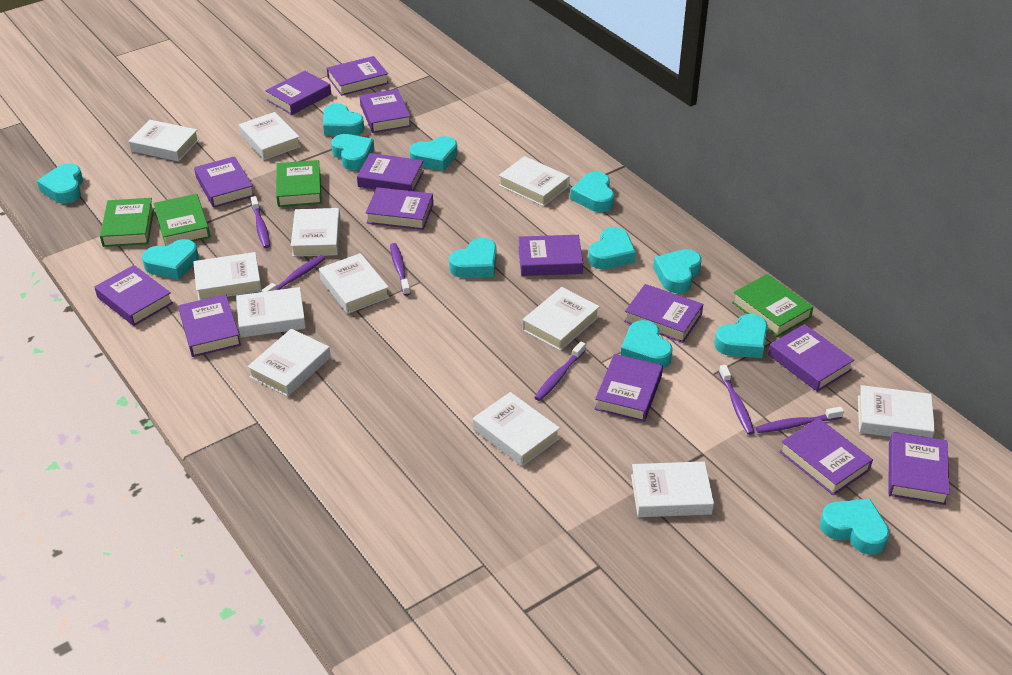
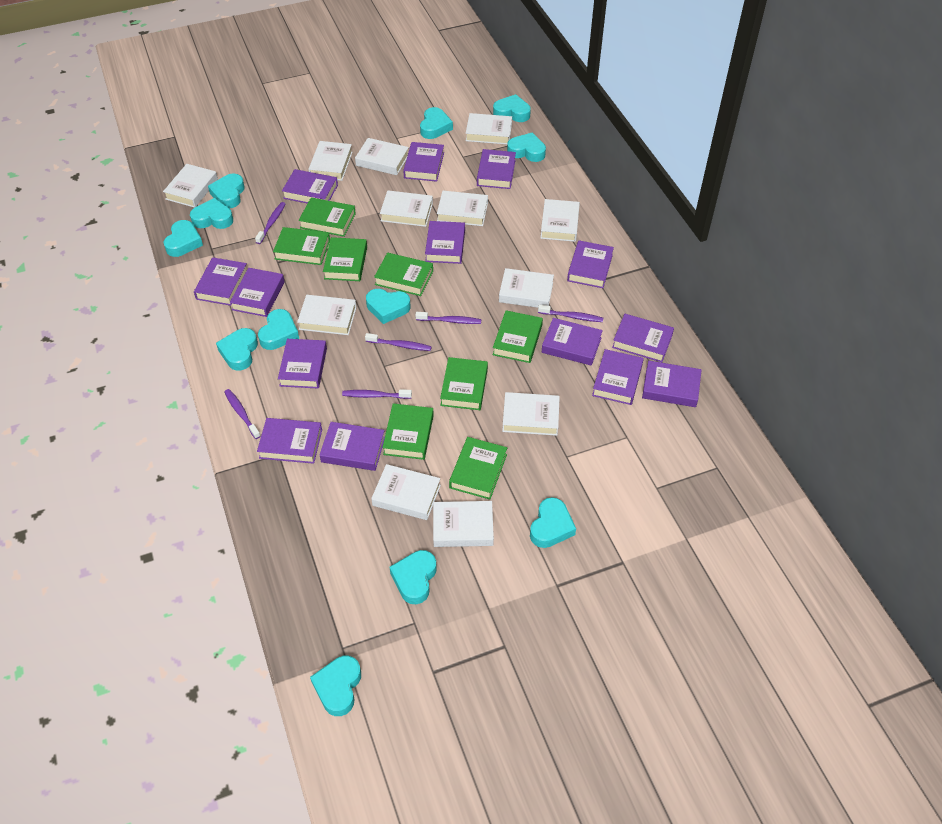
green book: 4 -> 8

